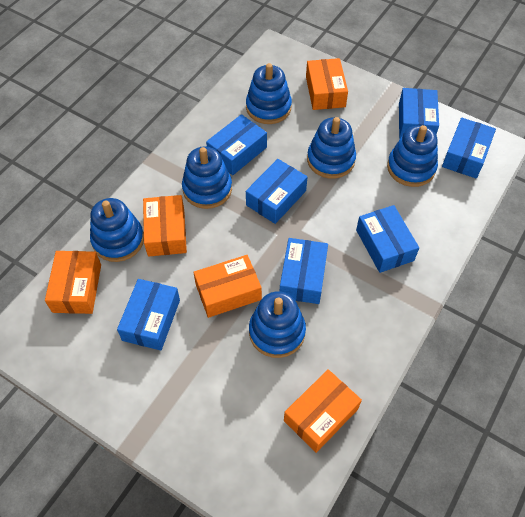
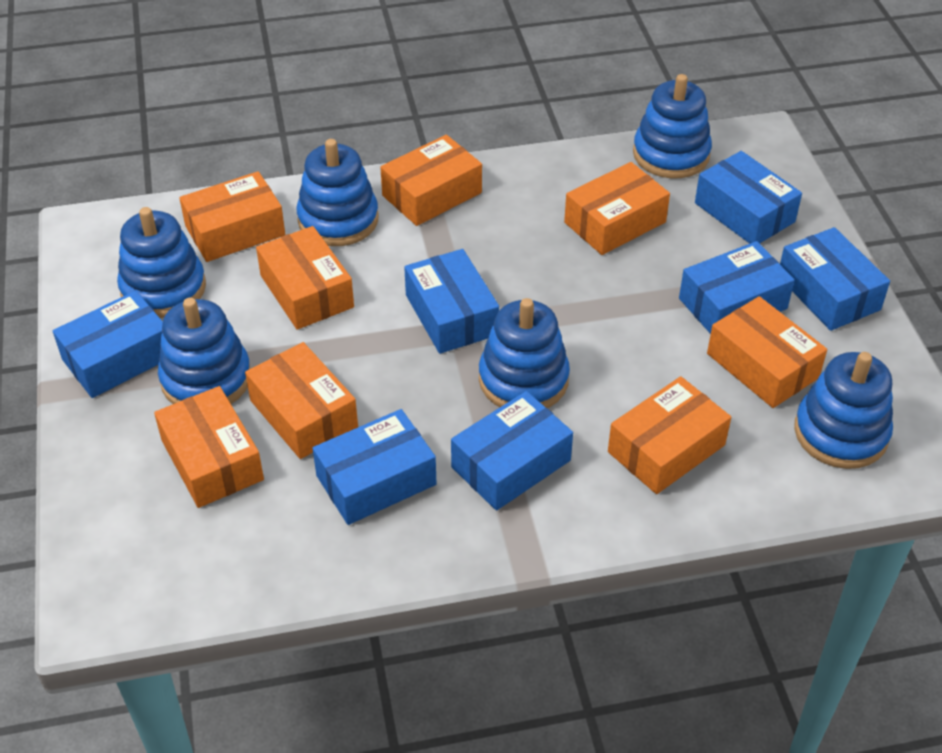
orange box: 5 -> 8

